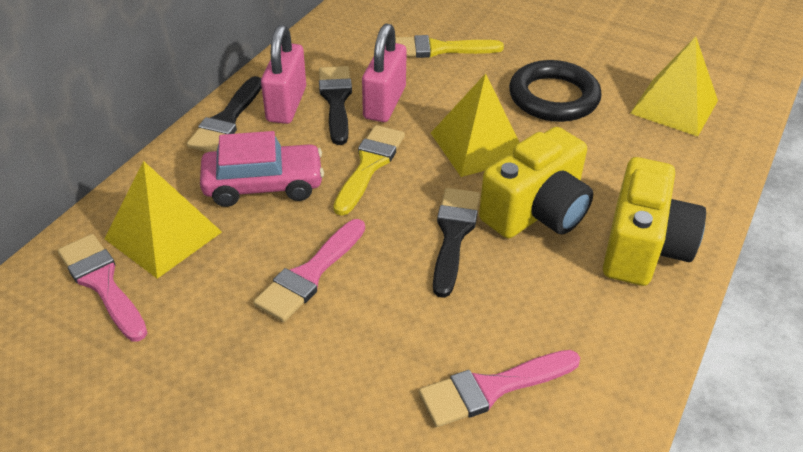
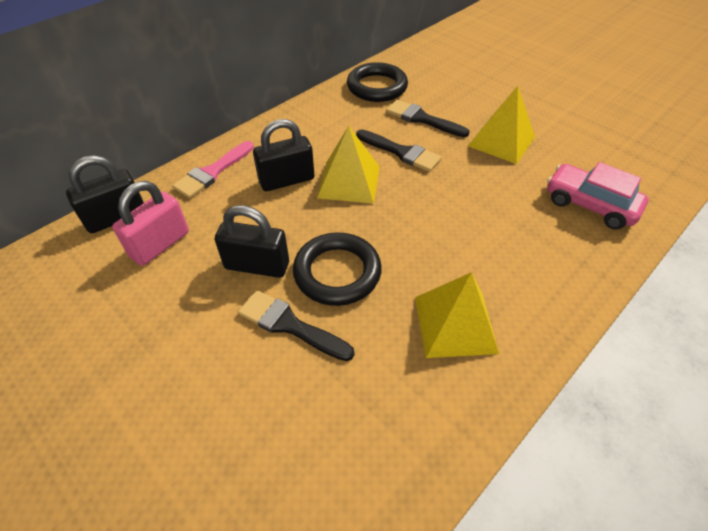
black padlock: 0 -> 3
black ring: 1 -> 2
pink brush: 3 -> 1
pink padlock: 2 -> 1
yellow brush: 2 -> 0
yellow camera: 2 -> 0

